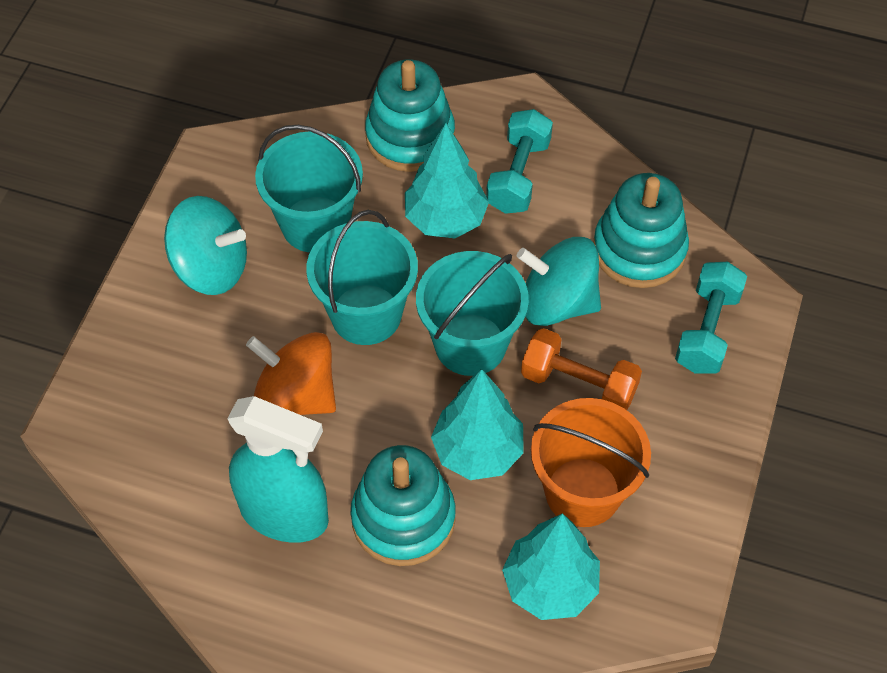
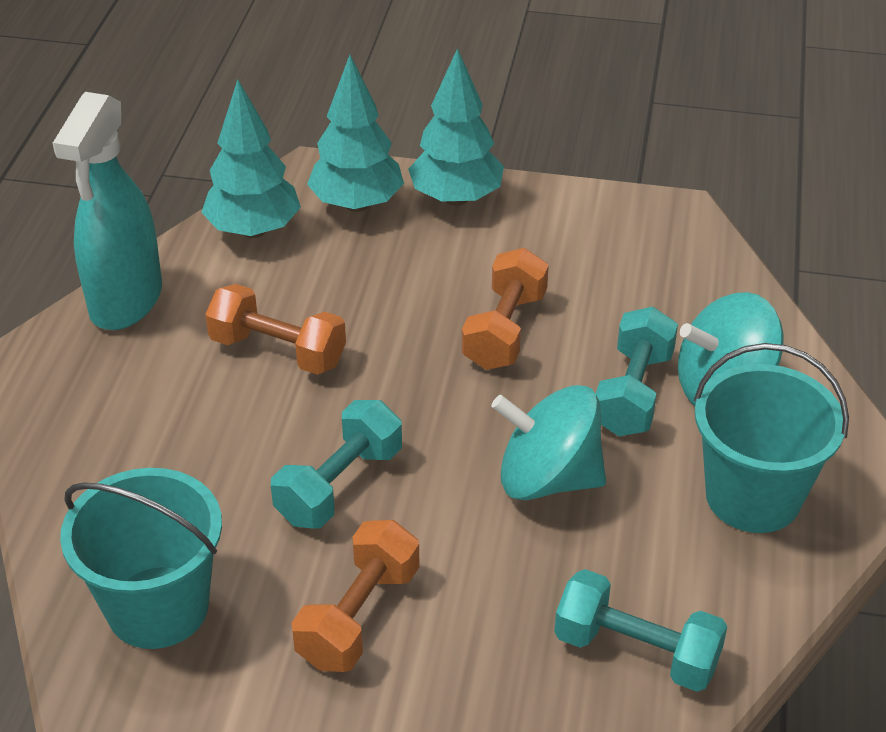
orange bucket: 1 -> 0
orange dumbbell: 1 -> 3
orange spinning top: 1 -> 0
turquoise bucket: 3 -> 2
turquoise dumbbell: 2 -> 3
turquoise stacking toy: 3 -> 0

